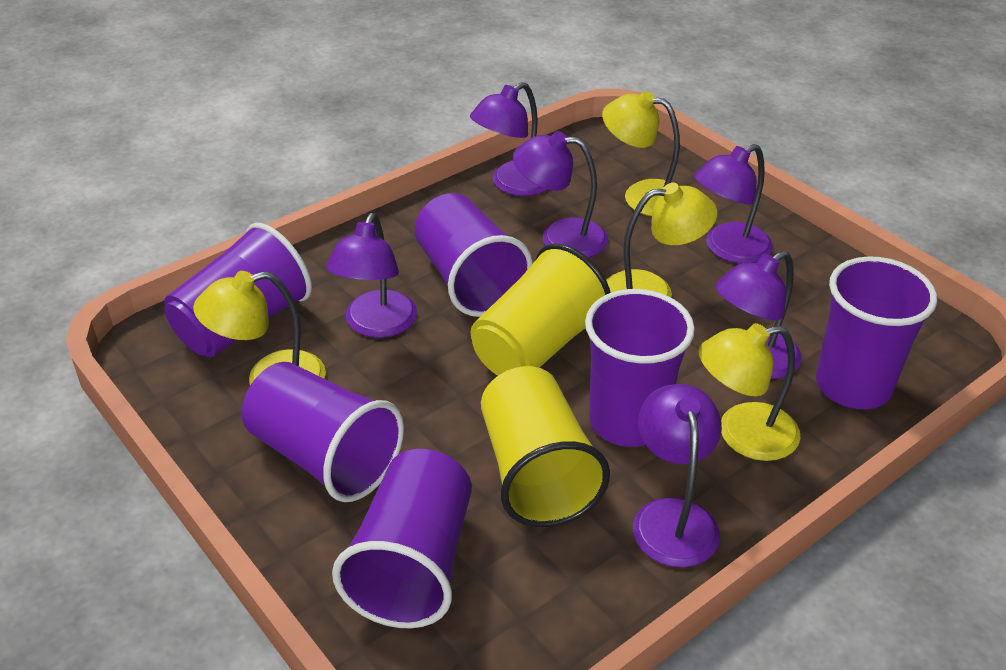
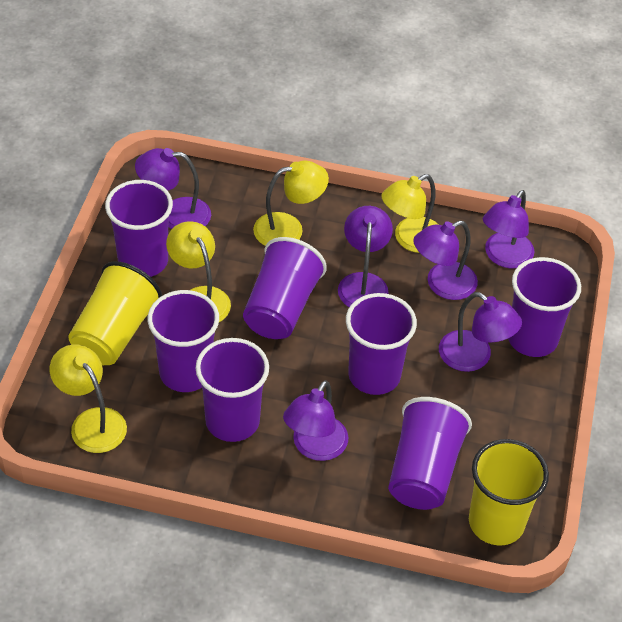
purple cup: 6 -> 7

